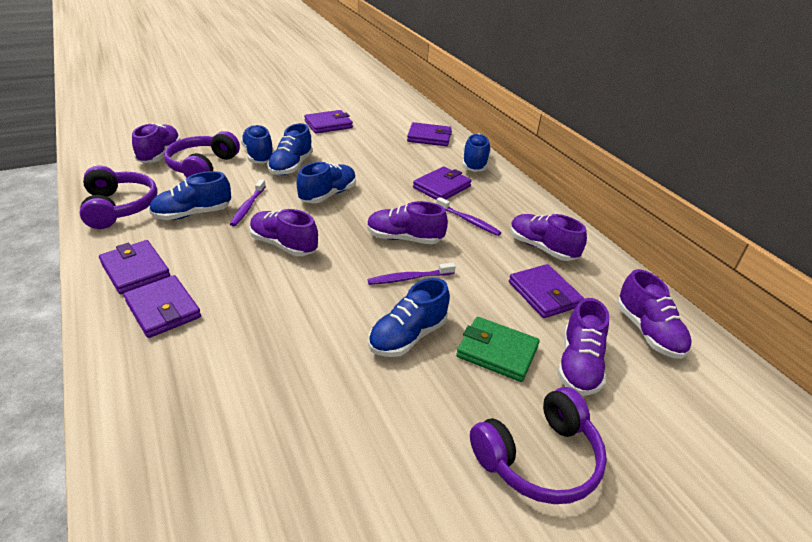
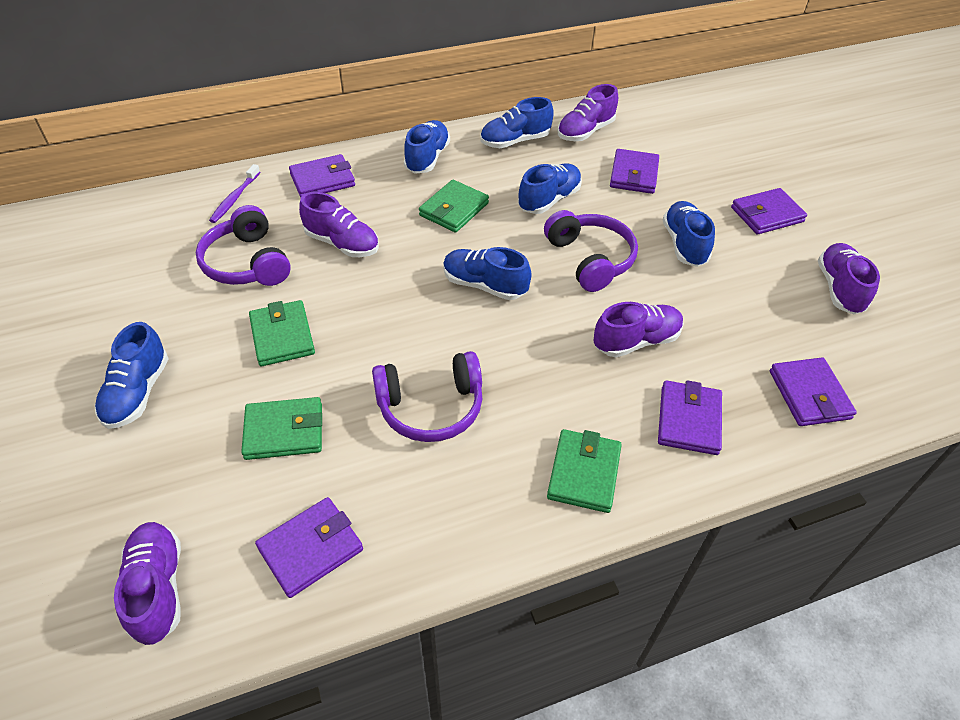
green wallet: 1 -> 4
purple shoe: 6 -> 5
purple toothbrush: 3 -> 1

